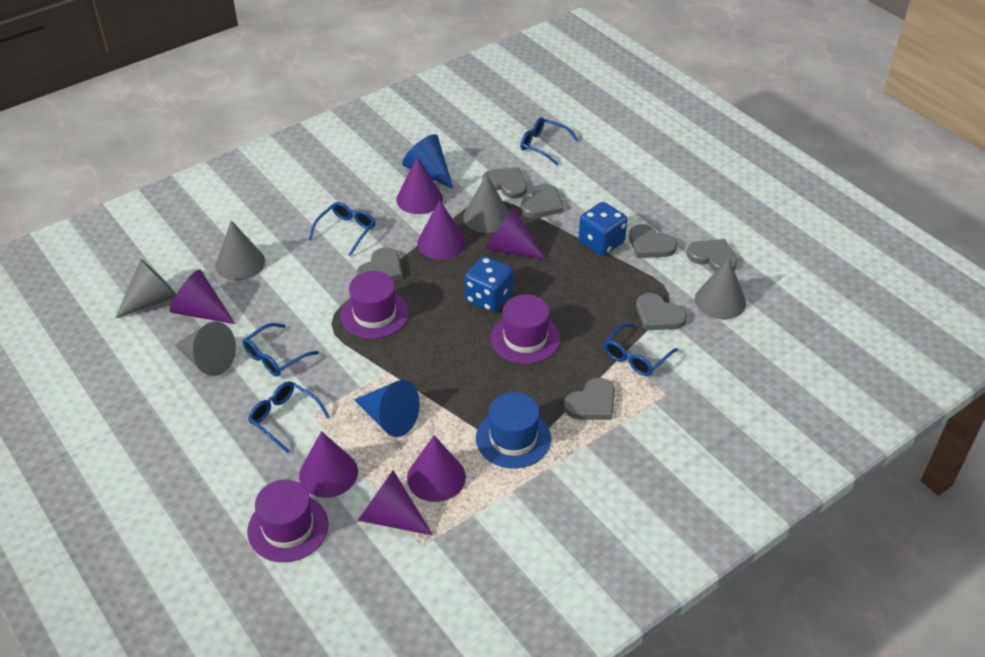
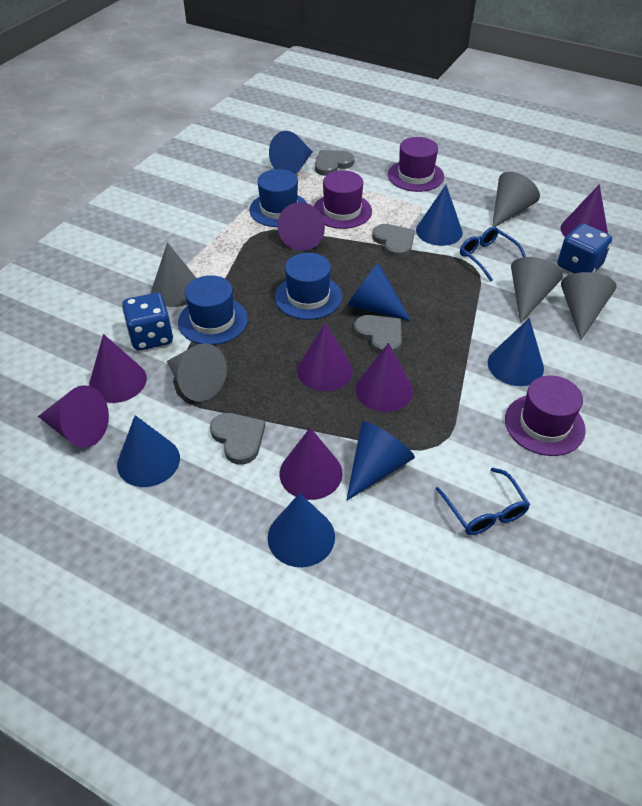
blue cone: 2 -> 7
blue glasses: 5 -> 2
blue hat: 1 -> 3
grey heart: 7 -> 4

